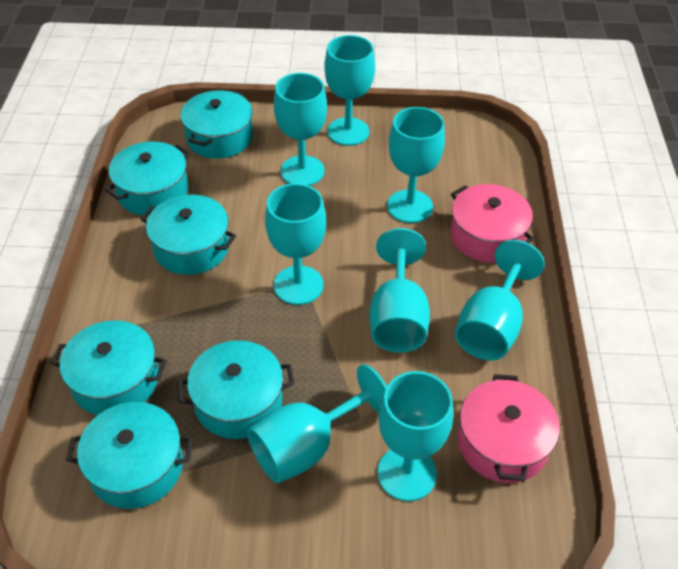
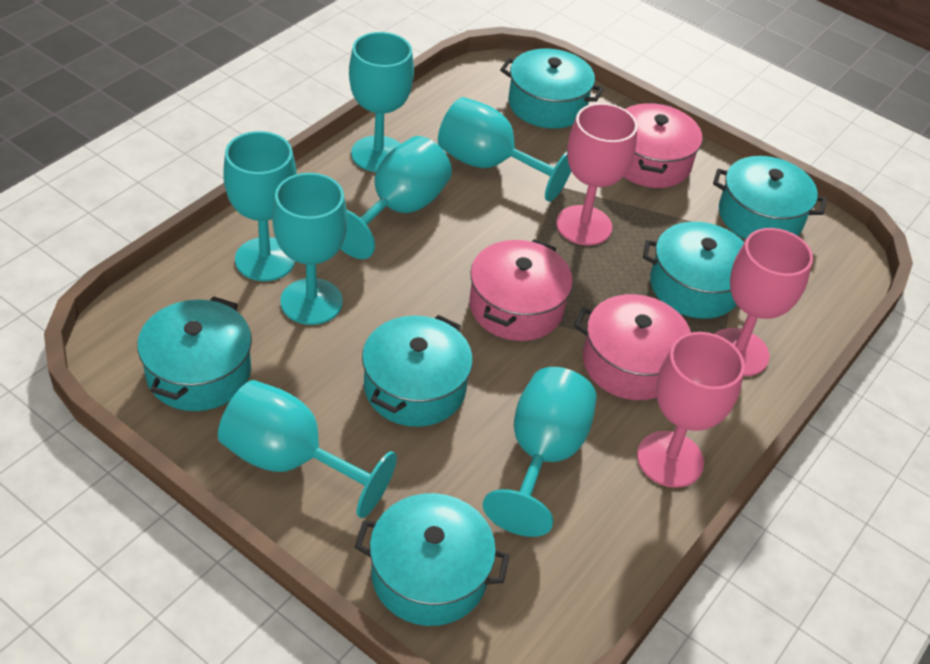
pink goblet: 0 -> 3
pink pot: 2 -> 3
turquoise goblet: 8 -> 7

